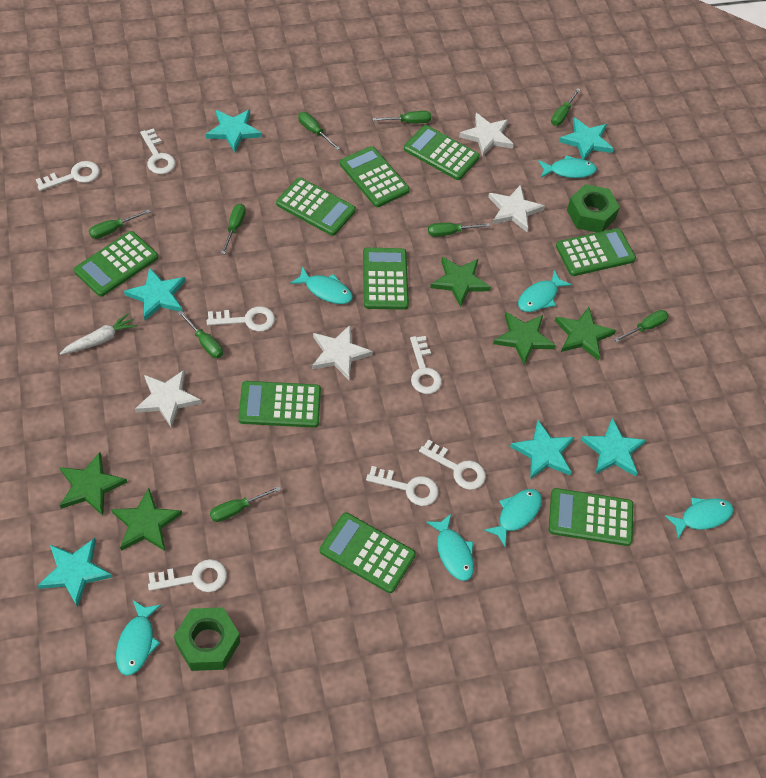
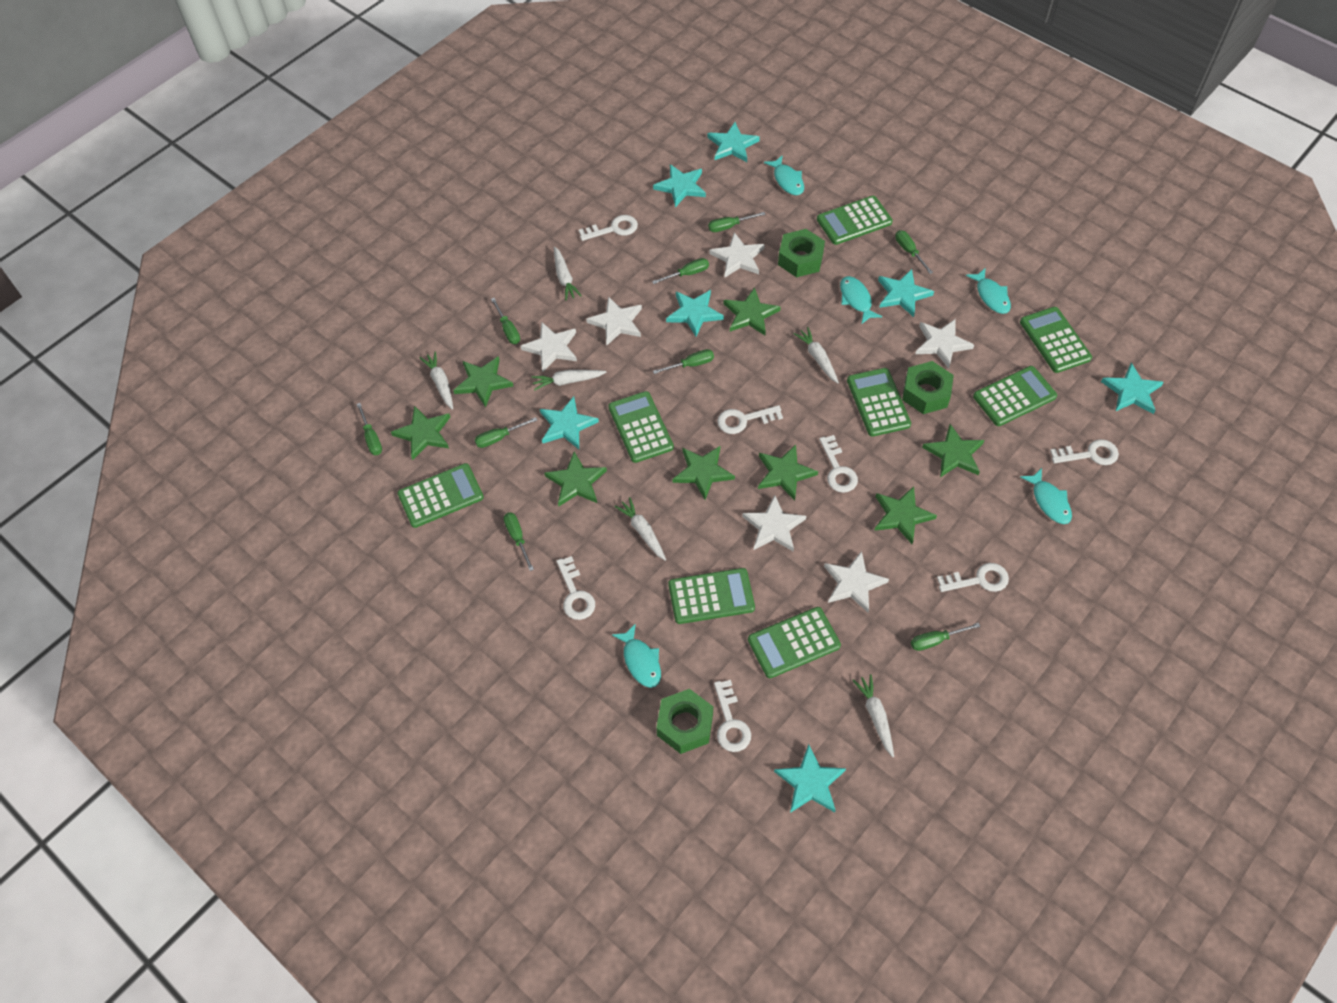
green calculator: 9 -> 8
green nut: 2 -> 3
green star: 5 -> 8
turquoise fish: 7 -> 5
turquoise star: 6 -> 7
white carrot: 1 -> 6
white star: 4 -> 6

